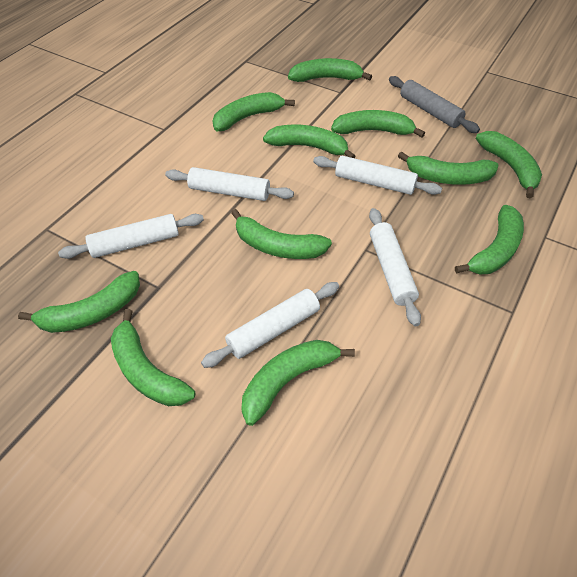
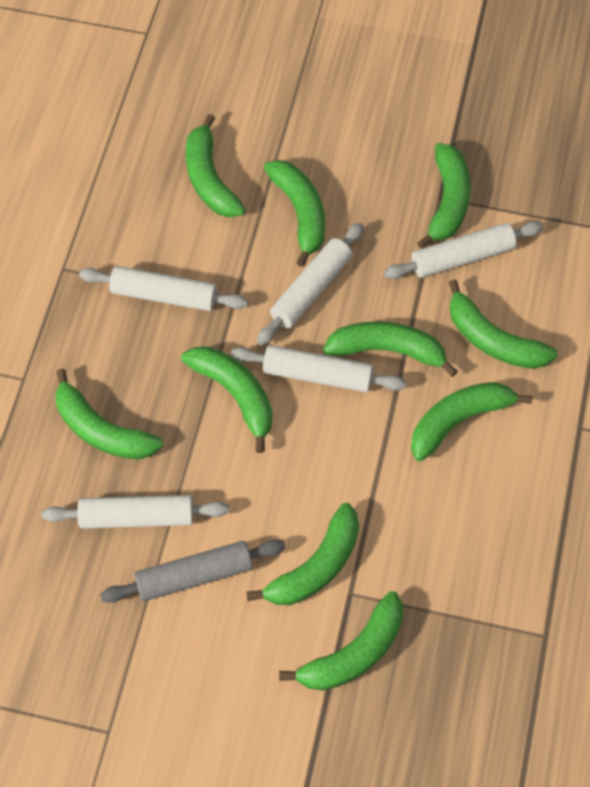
green banana: 11 -> 10

